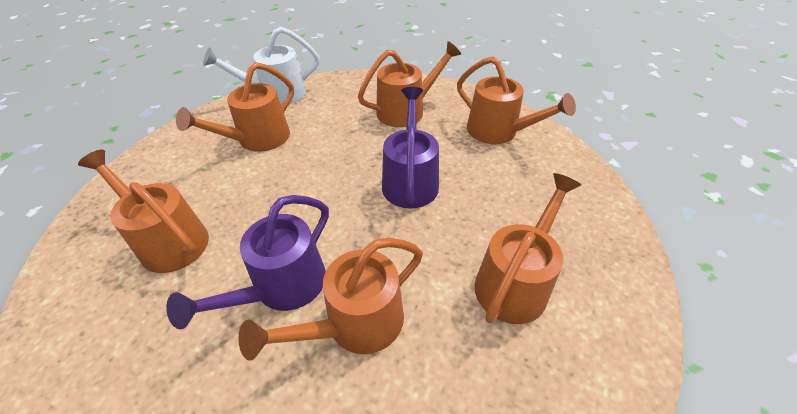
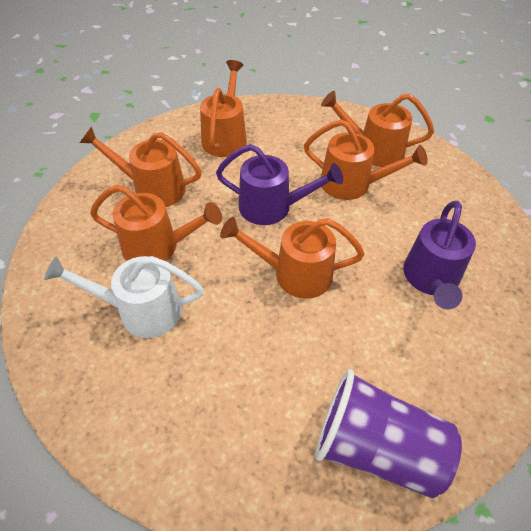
purple cup: 0 -> 1

